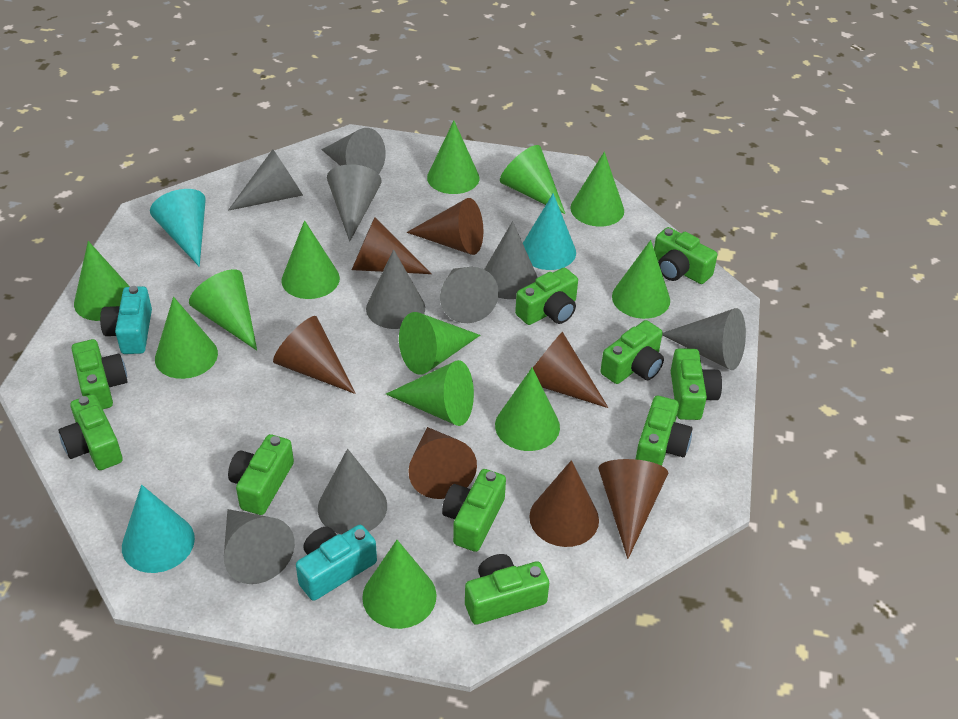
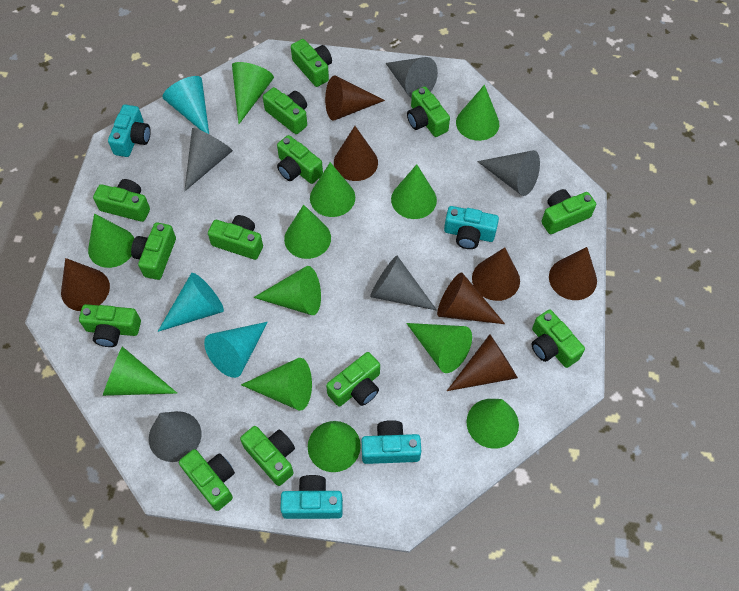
green camera: 10 -> 13
grey cone: 9 -> 5
turquoise camera: 2 -> 4

